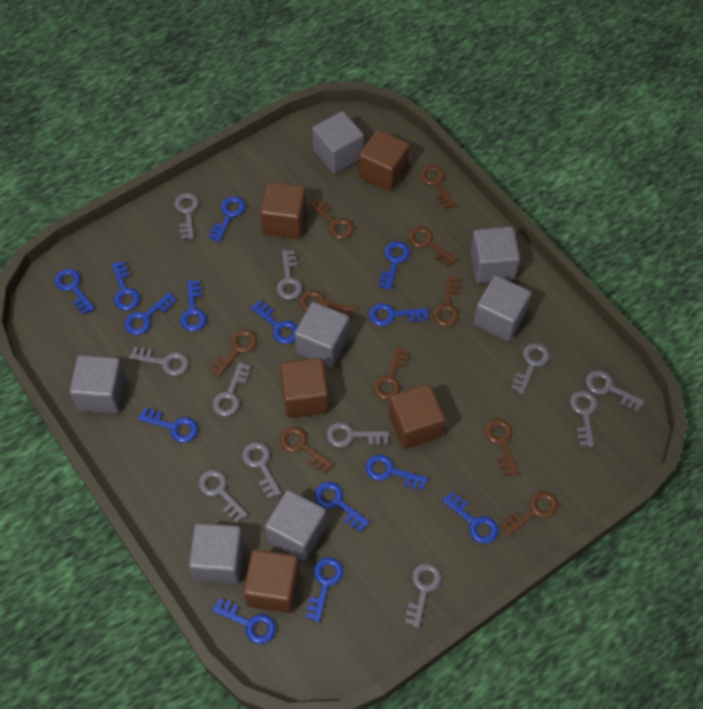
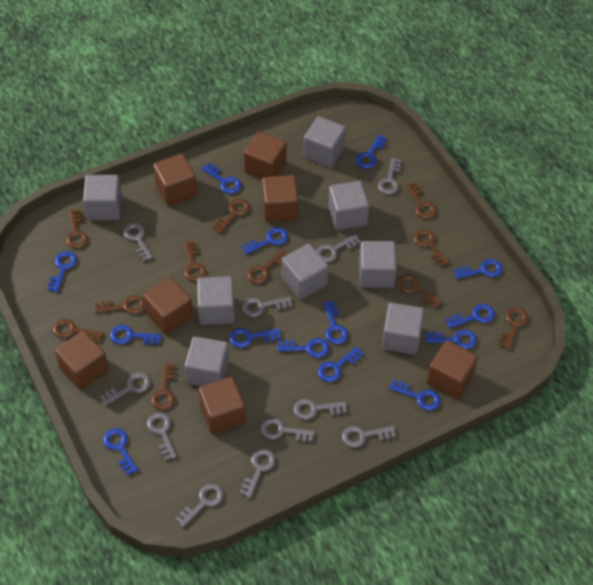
brown cube: 5 -> 7
brown key: 10 -> 11
grey cube: 7 -> 8

